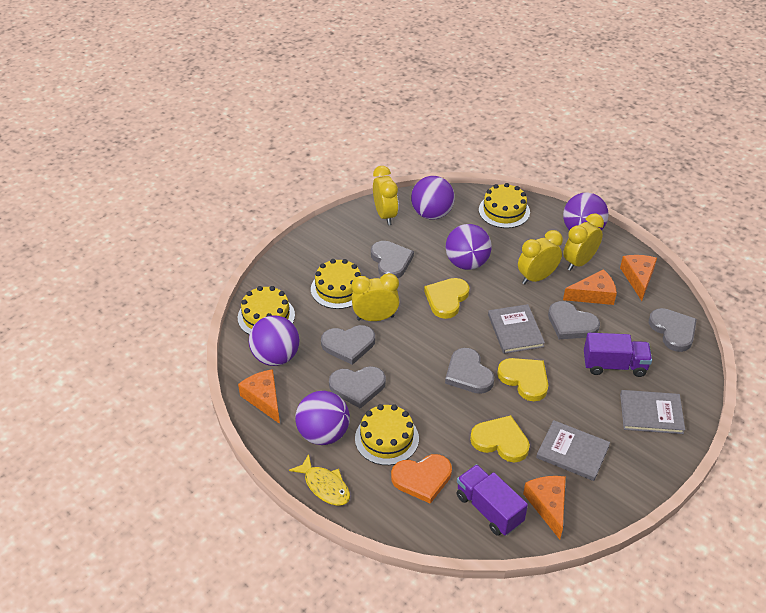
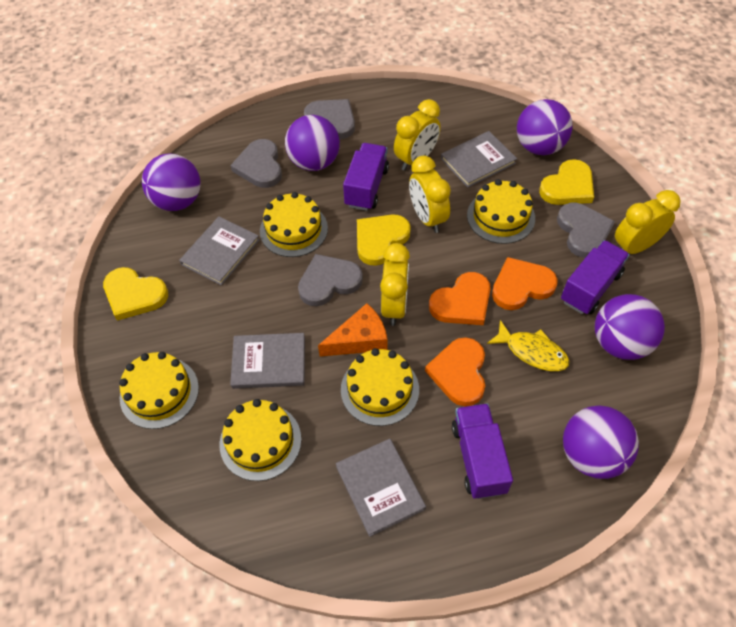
grey book: 3 -> 4
grey heart: 6 -> 4
orange cheese: 4 -> 1
orange heart: 1 -> 3
purple truck: 2 -> 3
yellow cake: 4 -> 5

